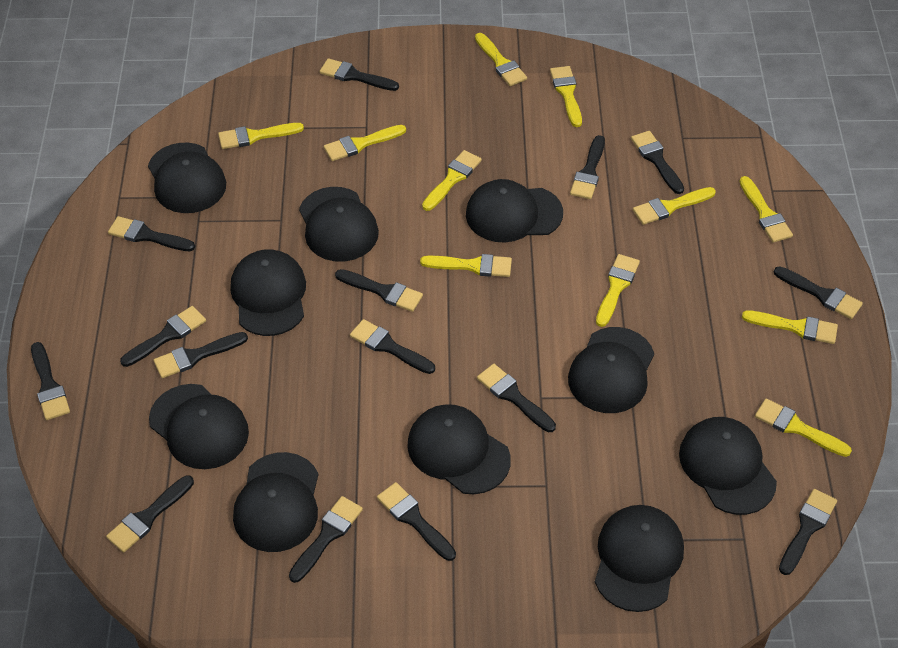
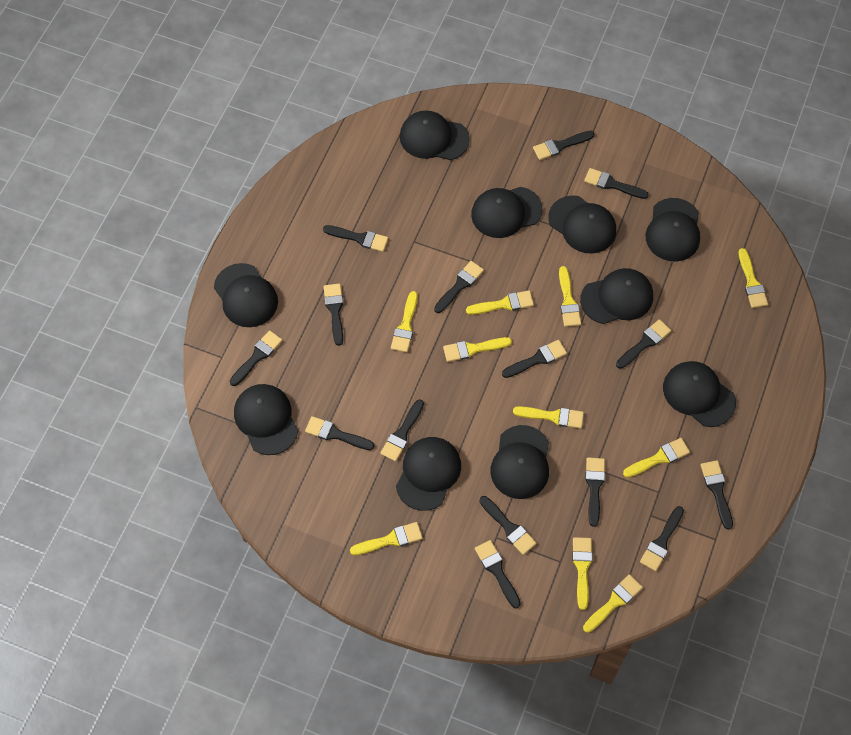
yellow brush: 11 -> 10

